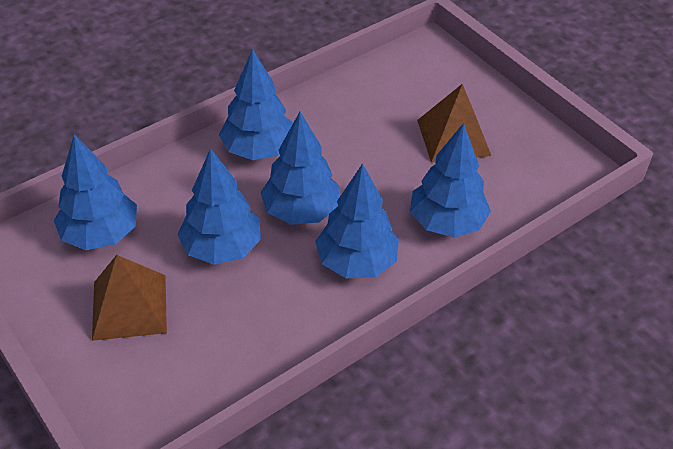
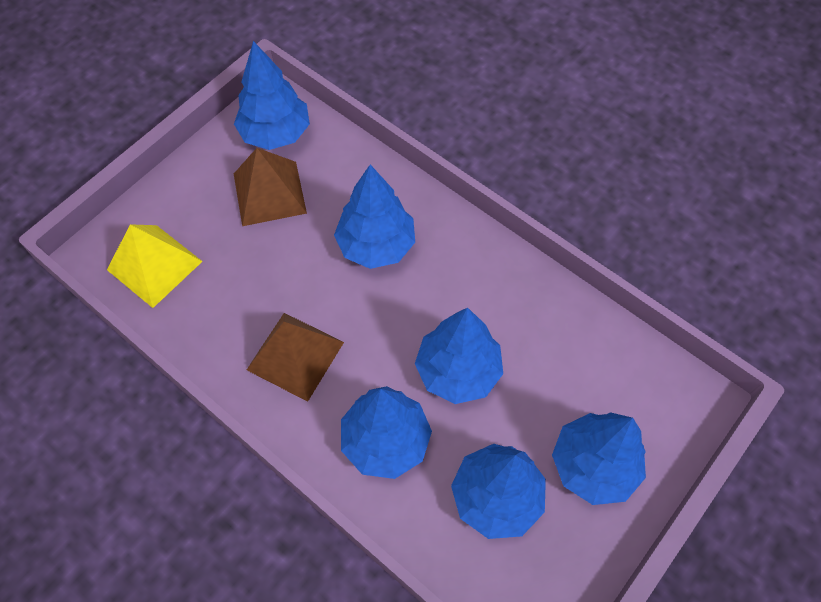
yellow pyramid: 0 -> 1

